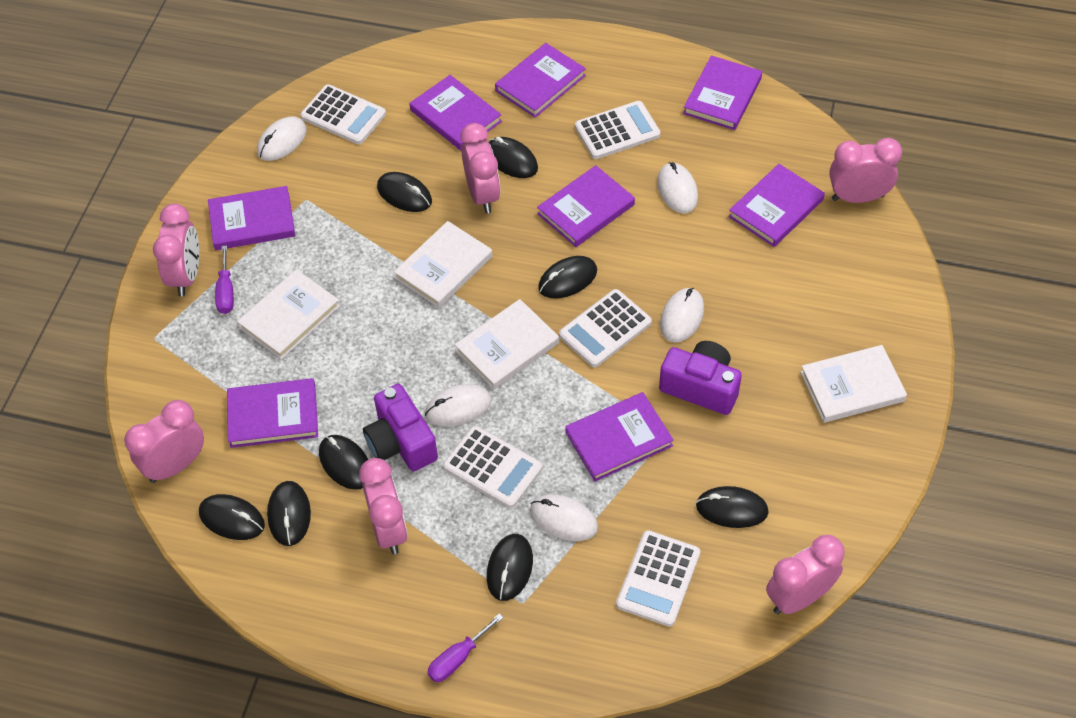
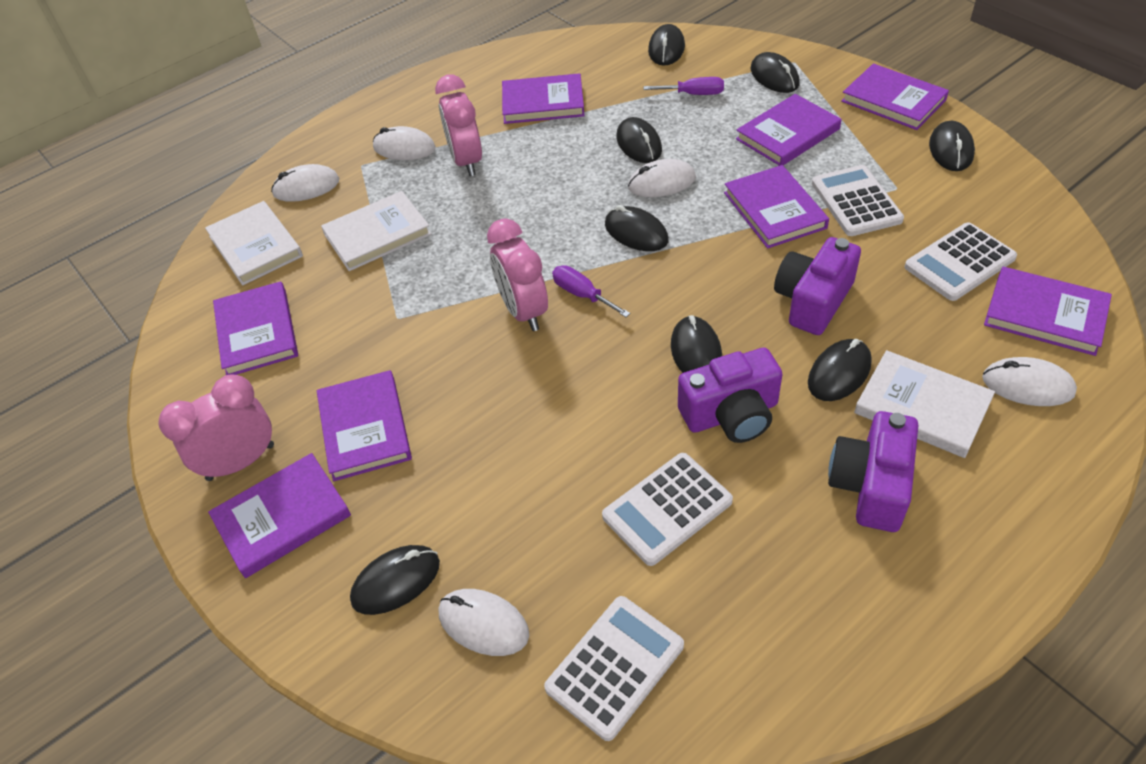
pink clock: 6 -> 3
purple camera: 2 -> 3
white book: 4 -> 3
white calculator: 5 -> 4

